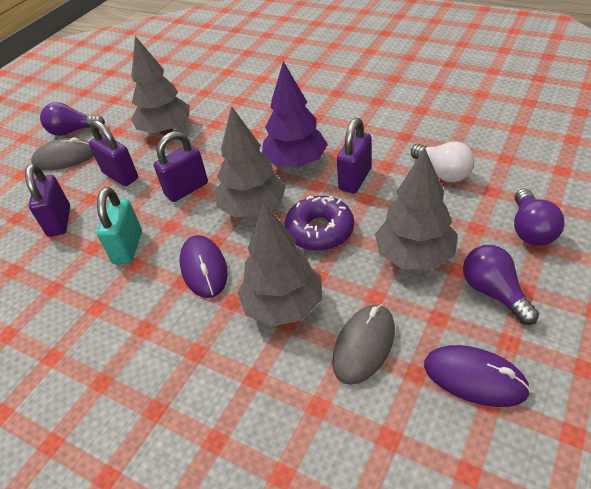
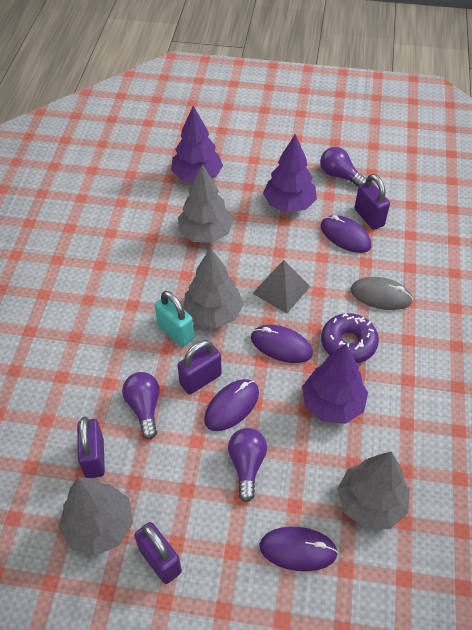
grey mouse: 2 -> 1
grey pyramid: 0 -> 1
purple mouse: 2 -> 4
purple tree: 1 -> 3
white light bulb: 1 -> 0

